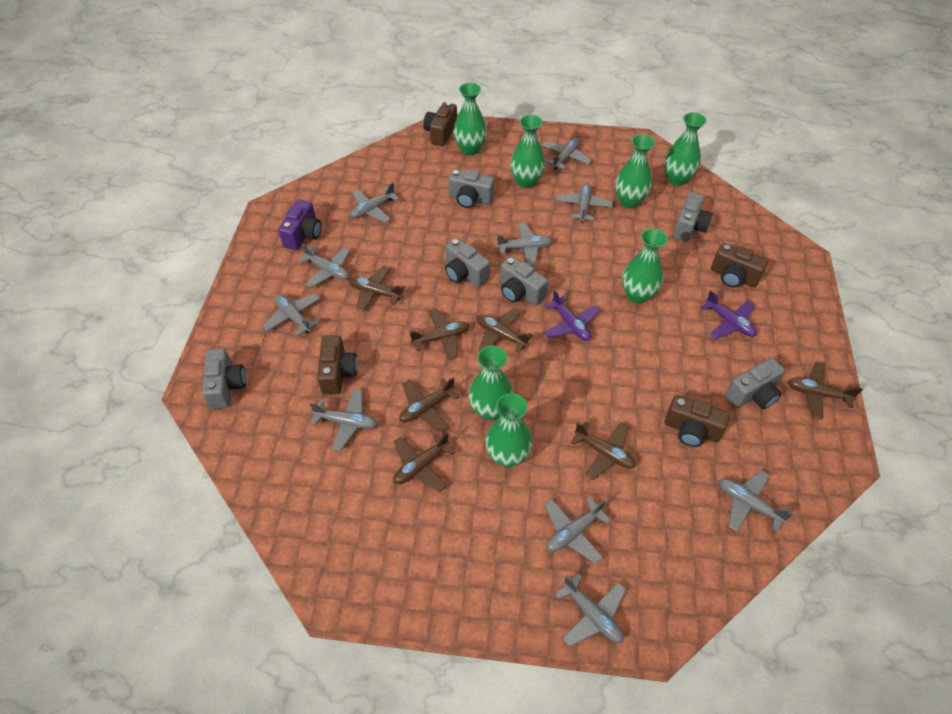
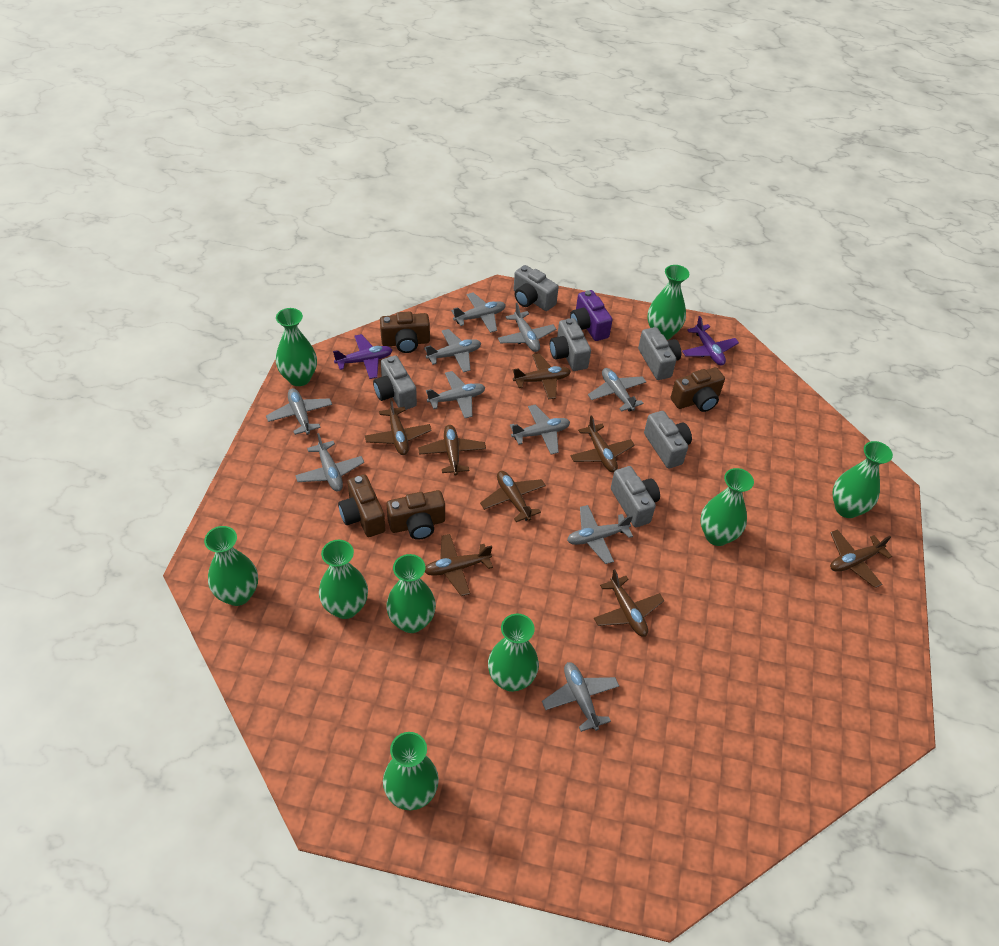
brown plane: 7 -> 8
green vase: 7 -> 9

